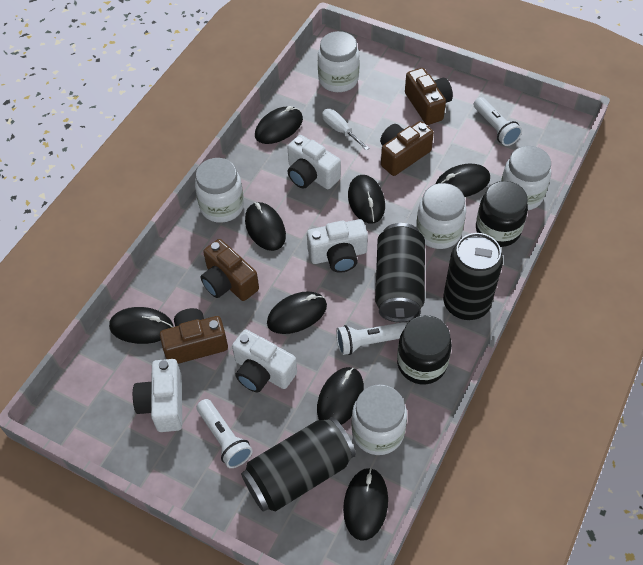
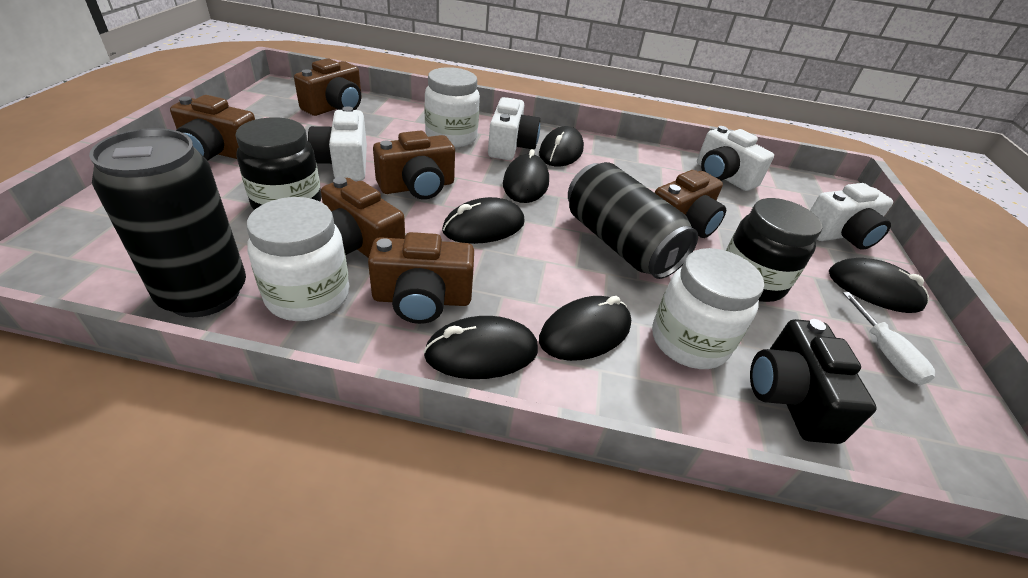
black camera: 0 -> 1
black can: 3 -> 2
black mouse: 8 -> 6
brown camera: 4 -> 6
white flashlight: 3 -> 0
white jar: 5 -> 3

